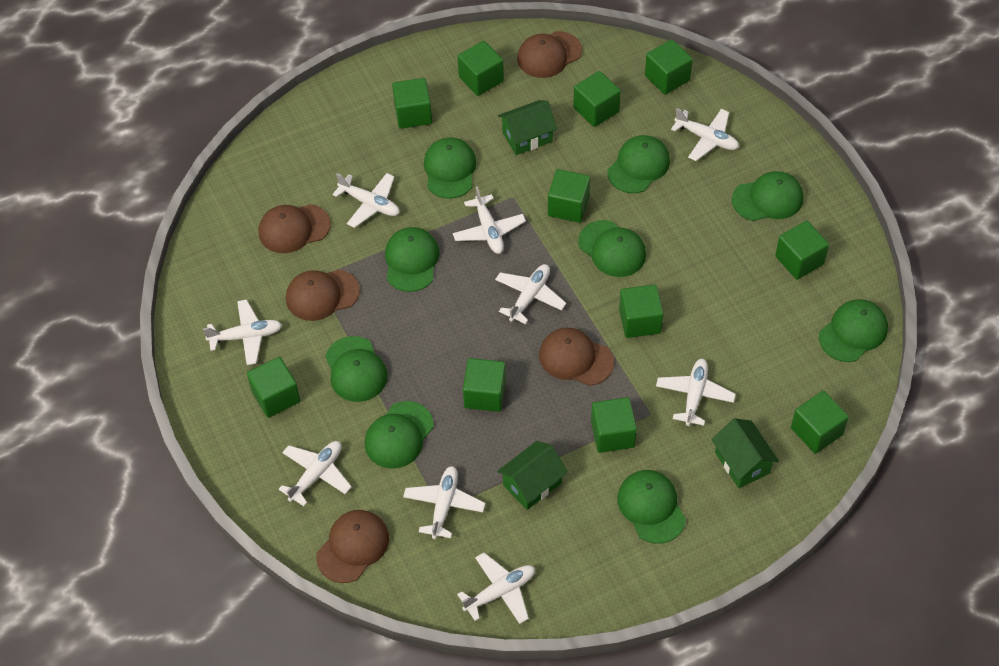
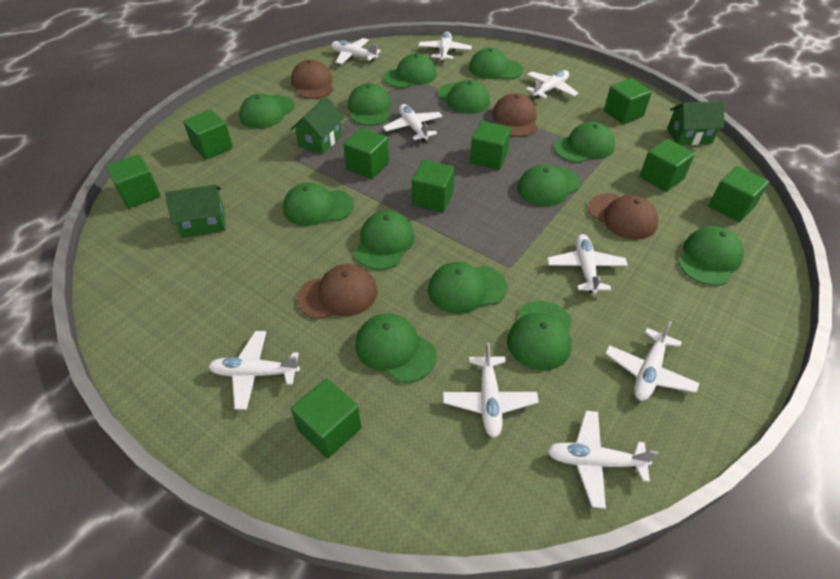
brown cap: 5 -> 4
green cap: 9 -> 13
green cube: 11 -> 9

